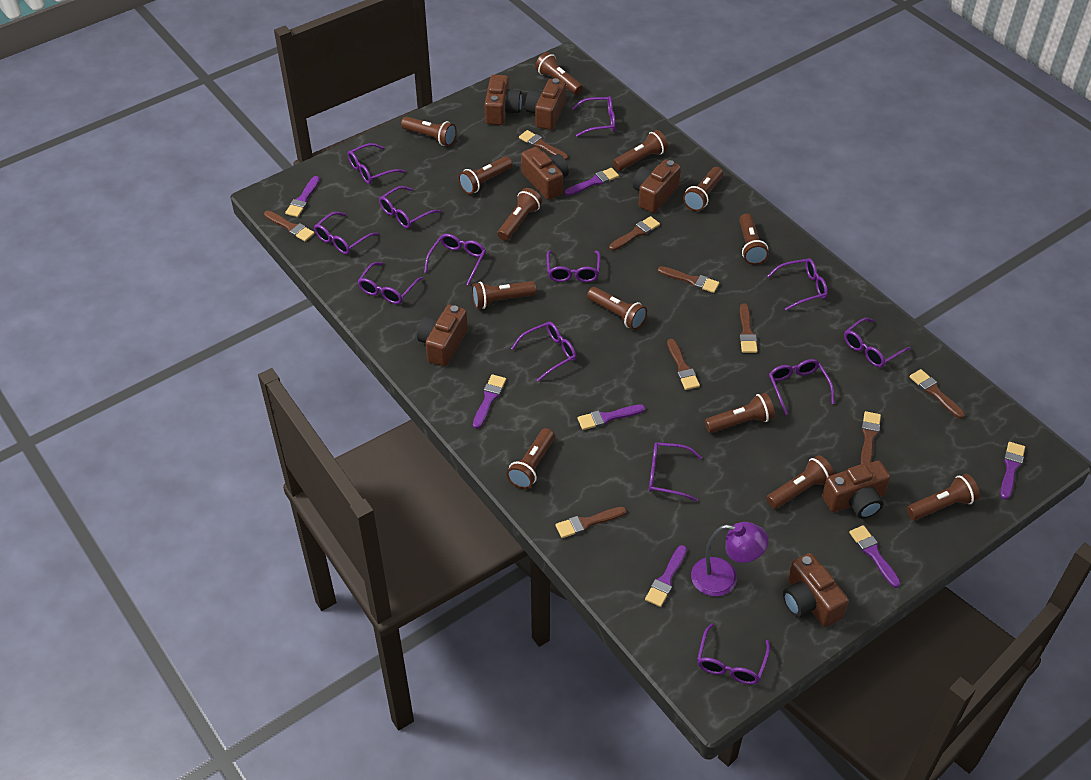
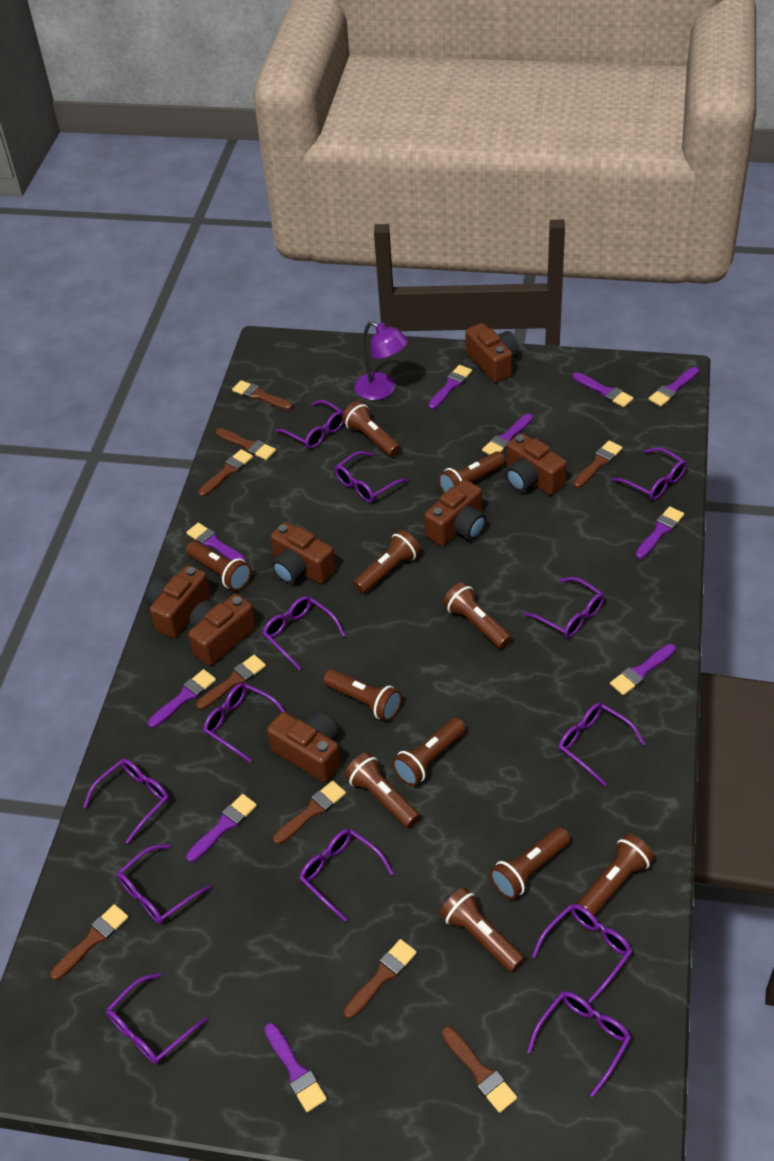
brown flashlight: 13 -> 11
purple brush: 7 -> 10

